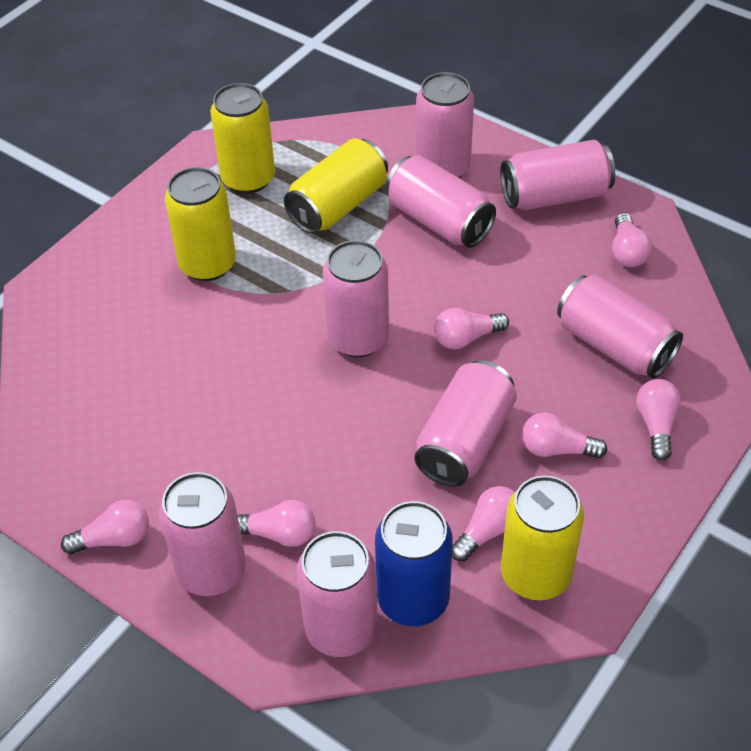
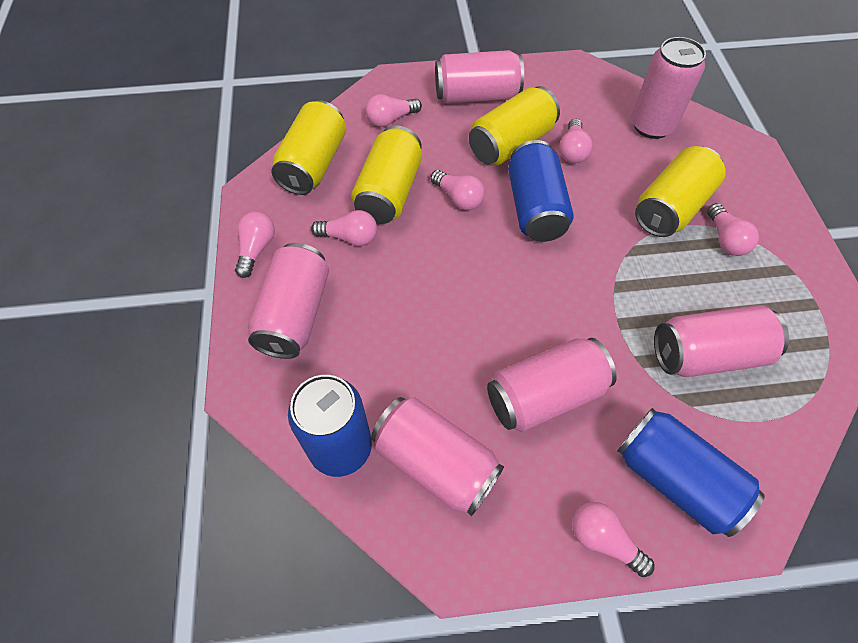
blue can: 1 -> 3
pink can: 8 -> 6

